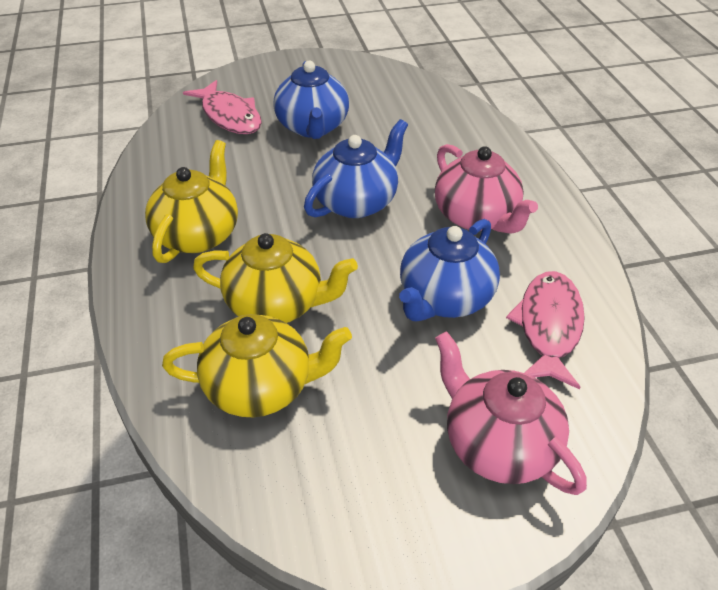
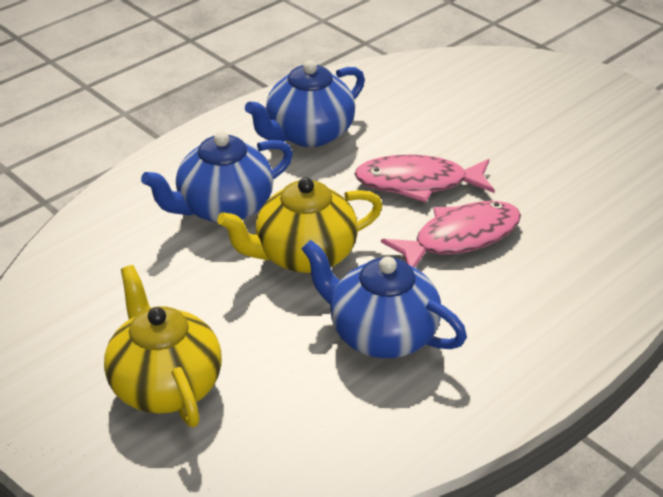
pink teapot: 2 -> 0
yellow teapot: 3 -> 2

